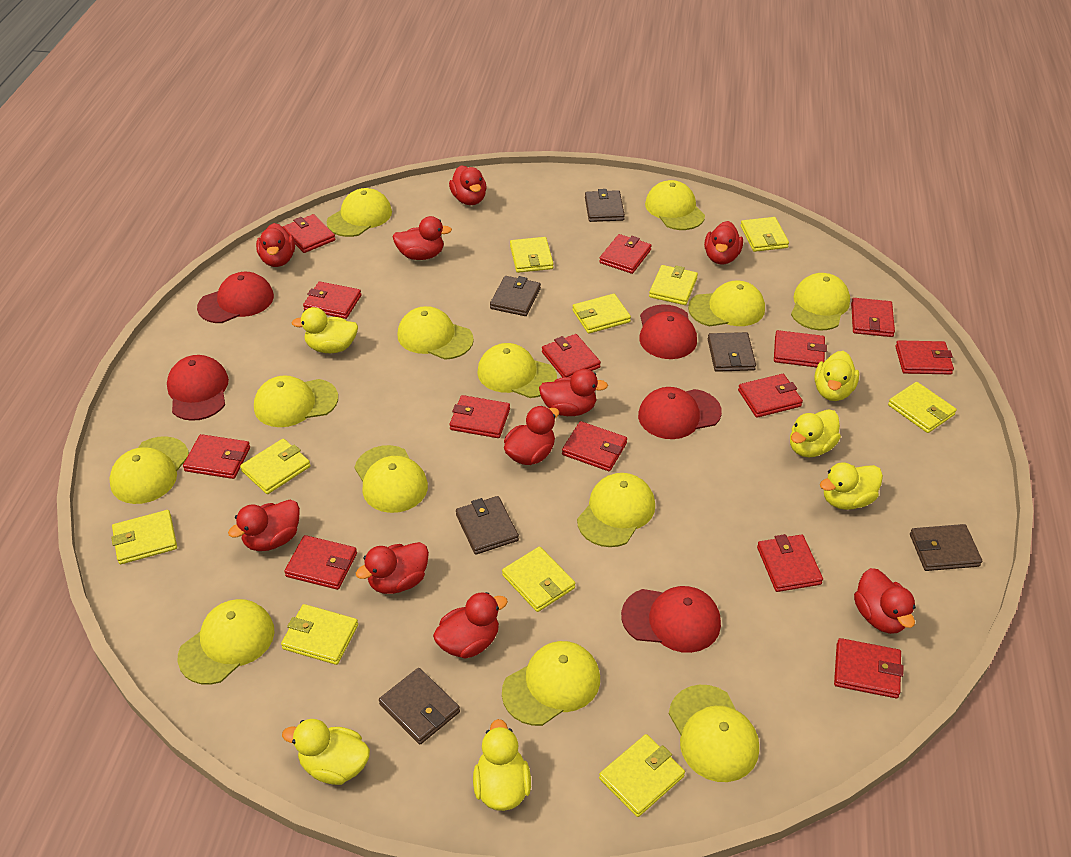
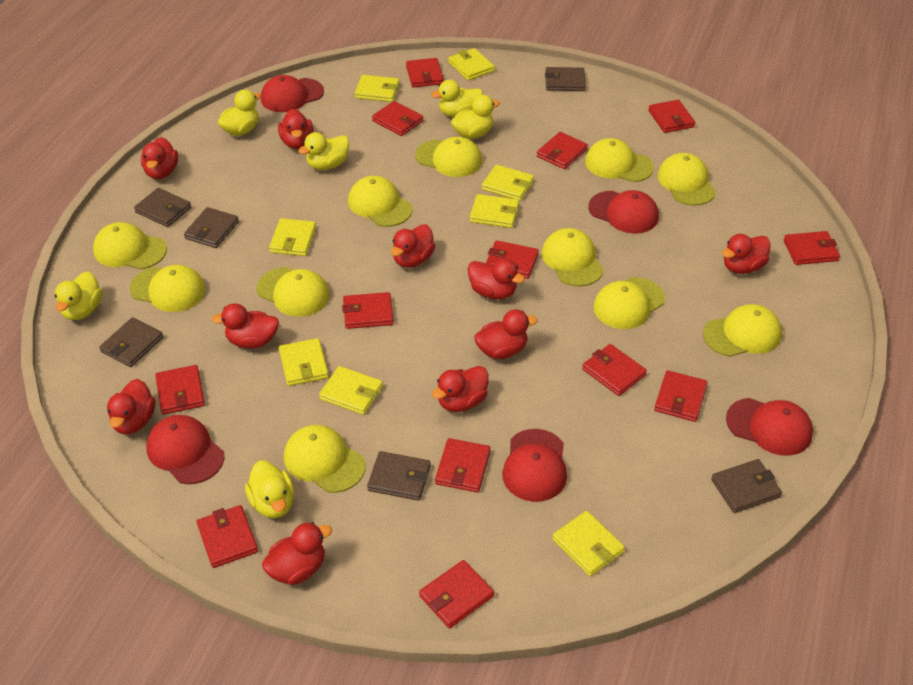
red wallet: 14 -> 13
yellow cap: 13 -> 11
yellow wallet: 10 -> 8

